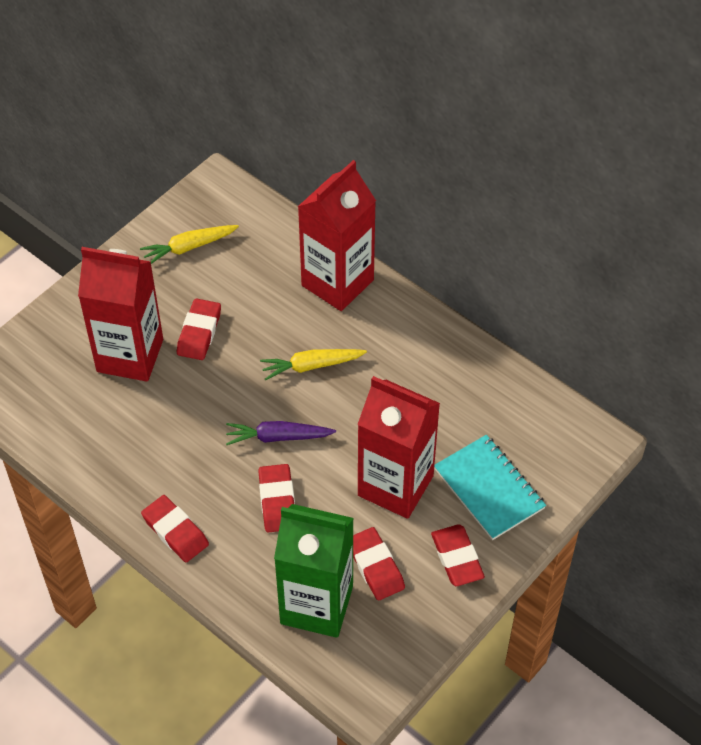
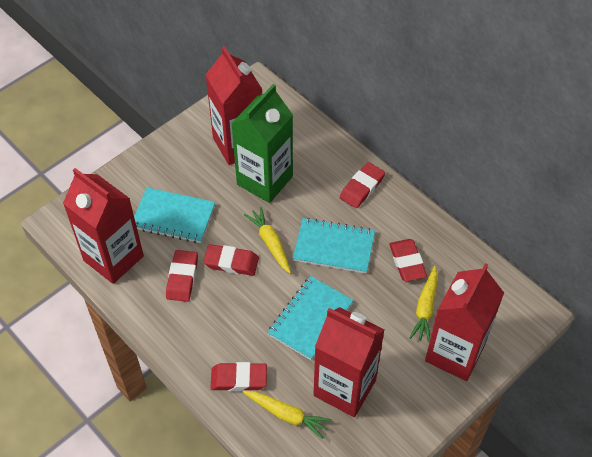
purple carrot: 1 -> 0
red carton: 3 -> 4
turquoise notebook: 1 -> 3
yellow carrot: 2 -> 3

